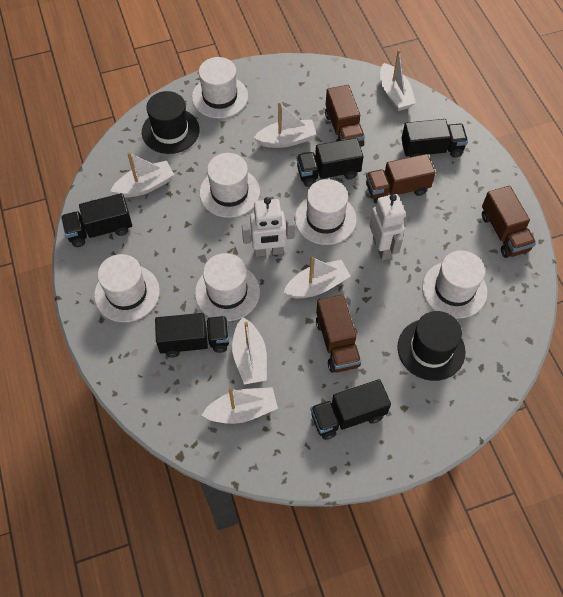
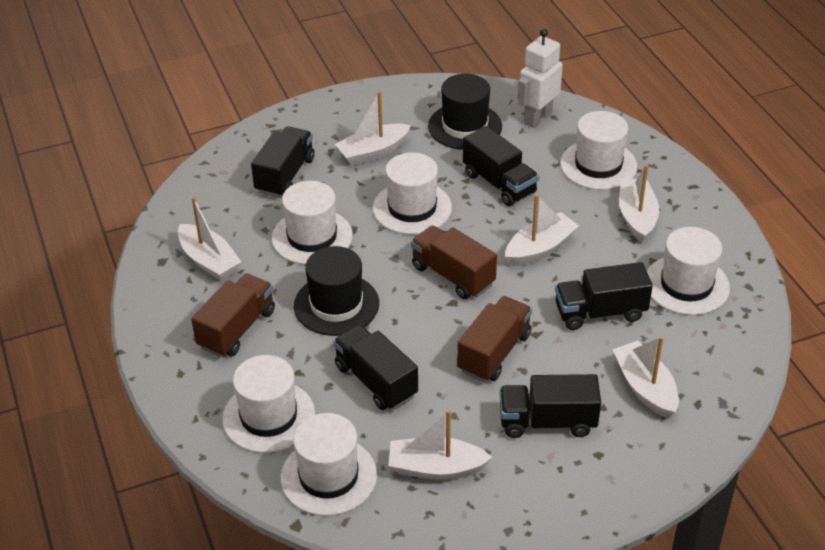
brown truck: 4 -> 3
white robot: 2 -> 1

